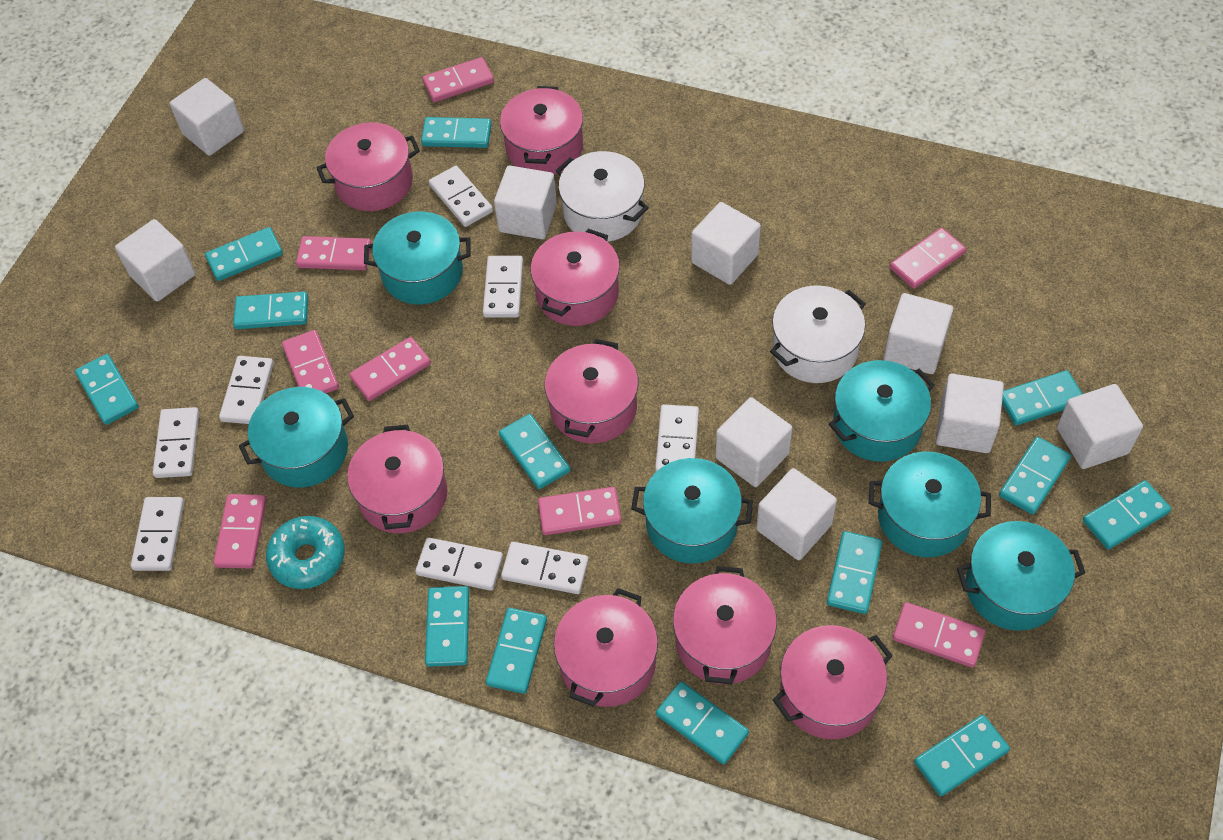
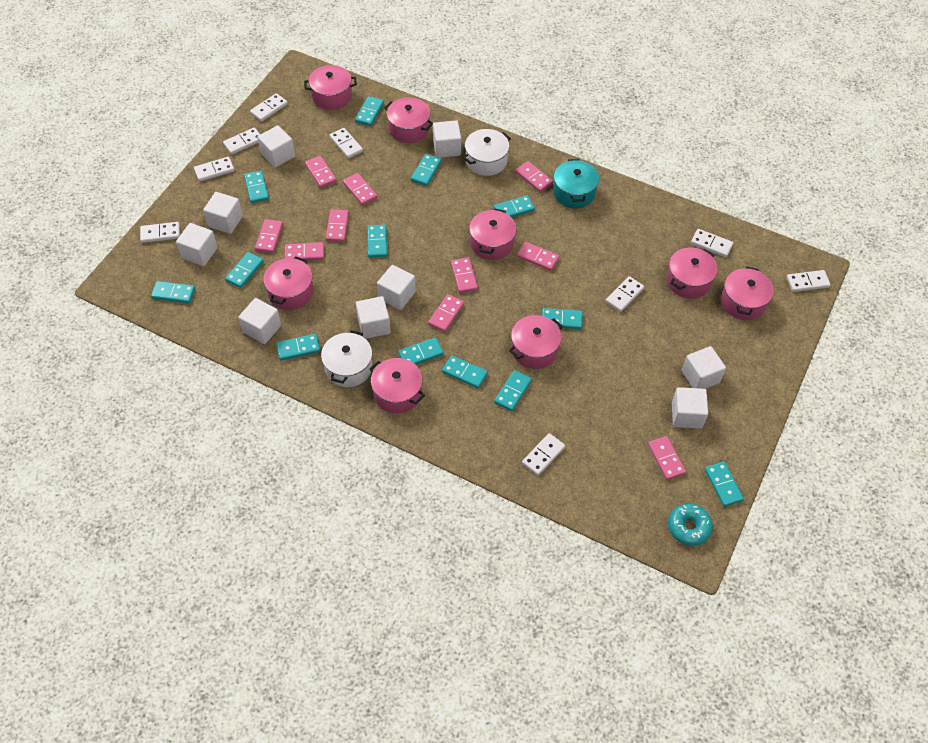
pink domino: 8 -> 10
turquoise pot: 6 -> 1
white domino: 8 -> 9

